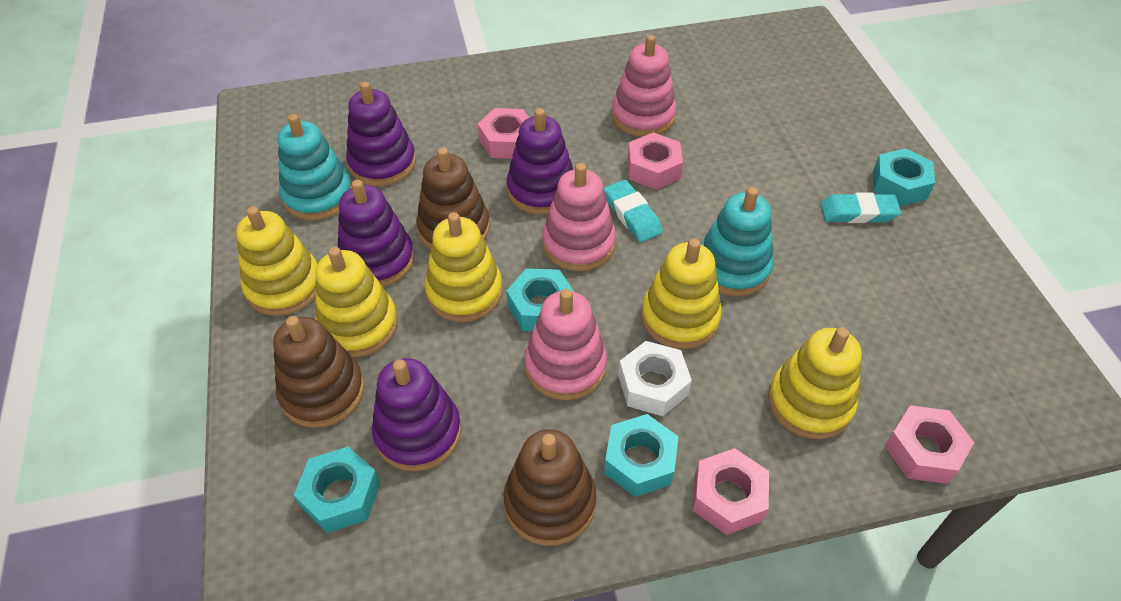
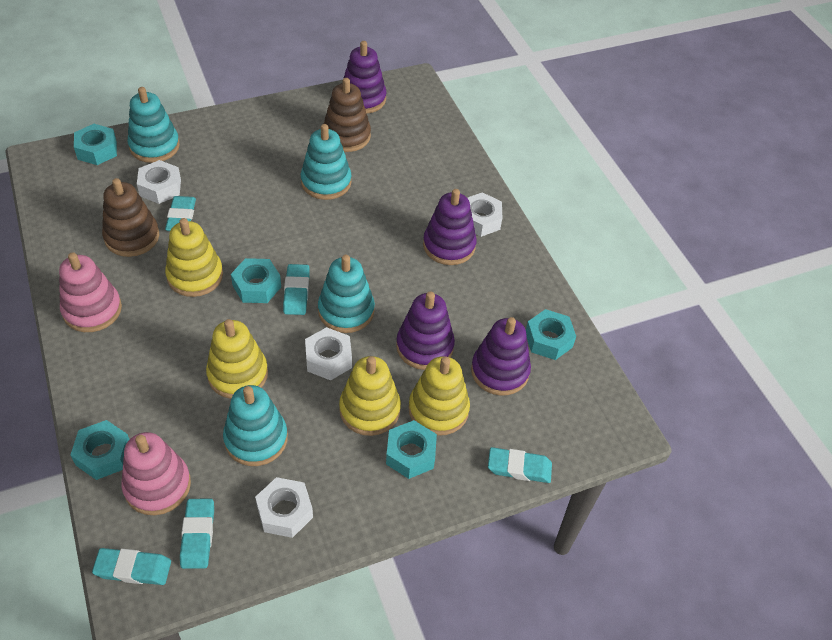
brown stacking toy: 3 -> 2
pink nut: 4 -> 0
pink stacking toy: 3 -> 2
turquoise eraser: 2 -> 5
turquoise nut: 4 -> 5
turquoise stacking toy: 2 -> 4
white nut: 1 -> 4
yellow stacking toy: 5 -> 4

